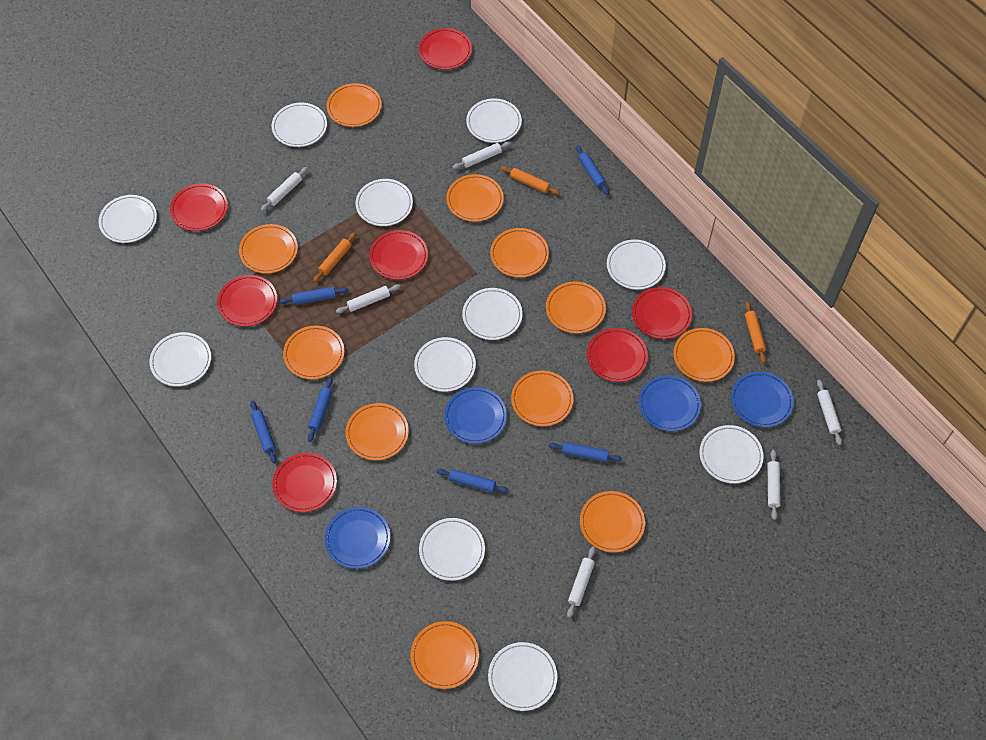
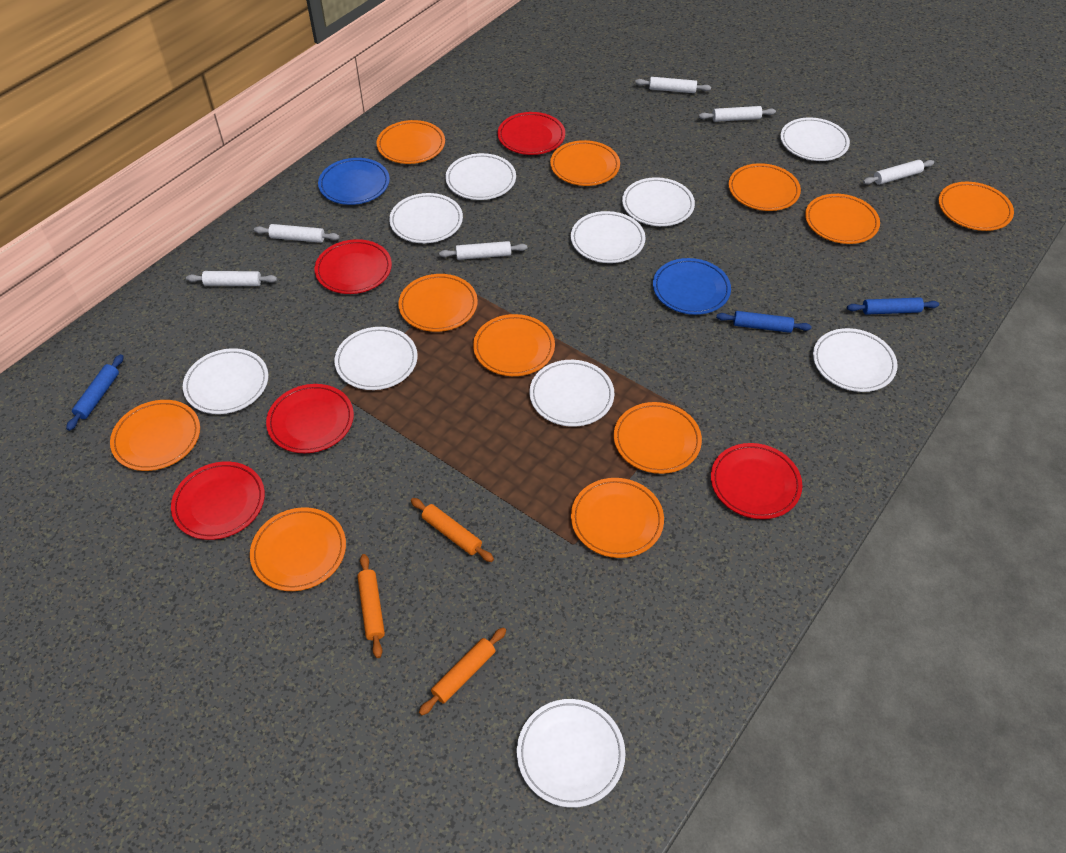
blue plate: 4 -> 2
blue rolling pin: 6 -> 3
red plate: 7 -> 5
white plate: 11 -> 10

